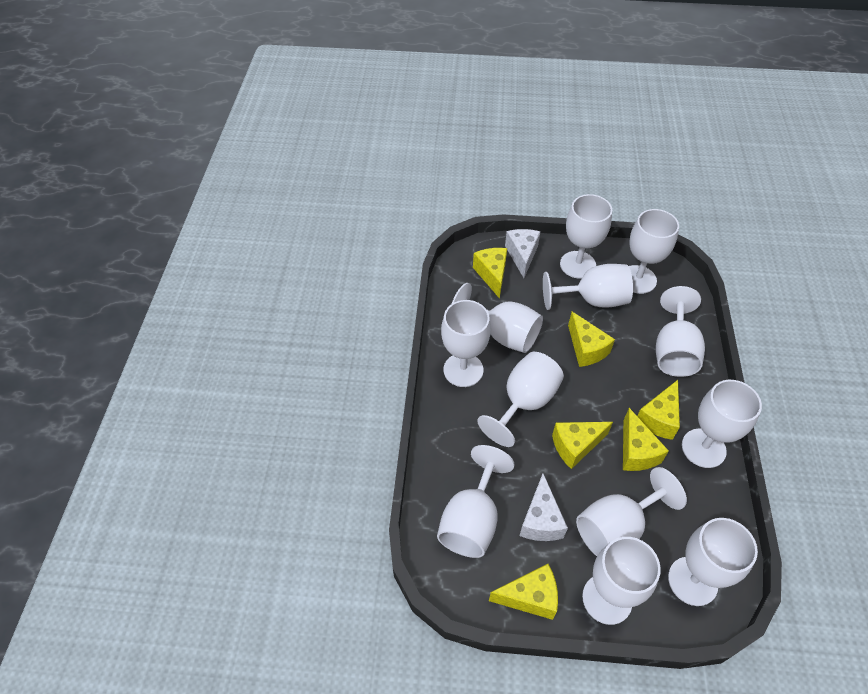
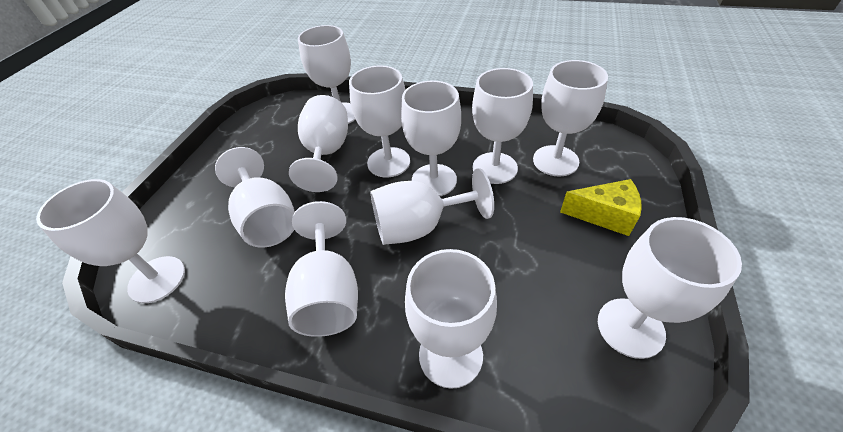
white cheese: 2 -> 0
yellow cheese: 6 -> 1

